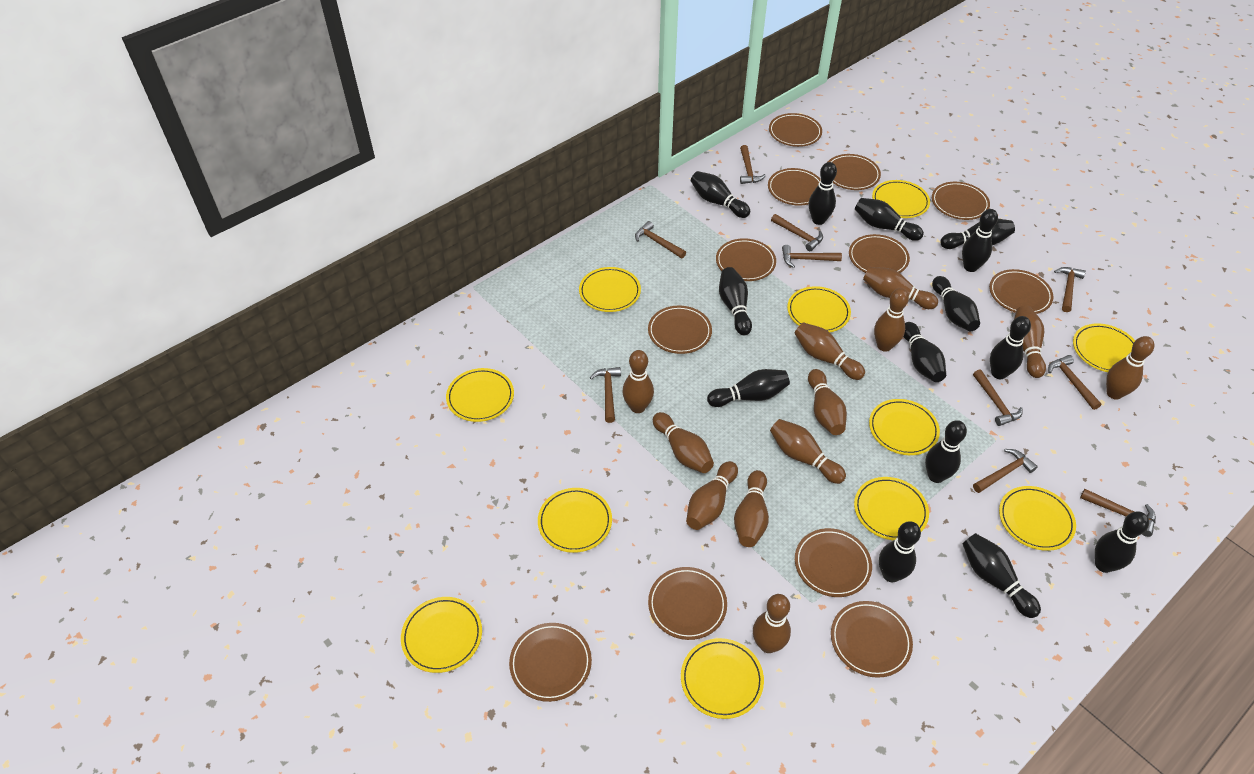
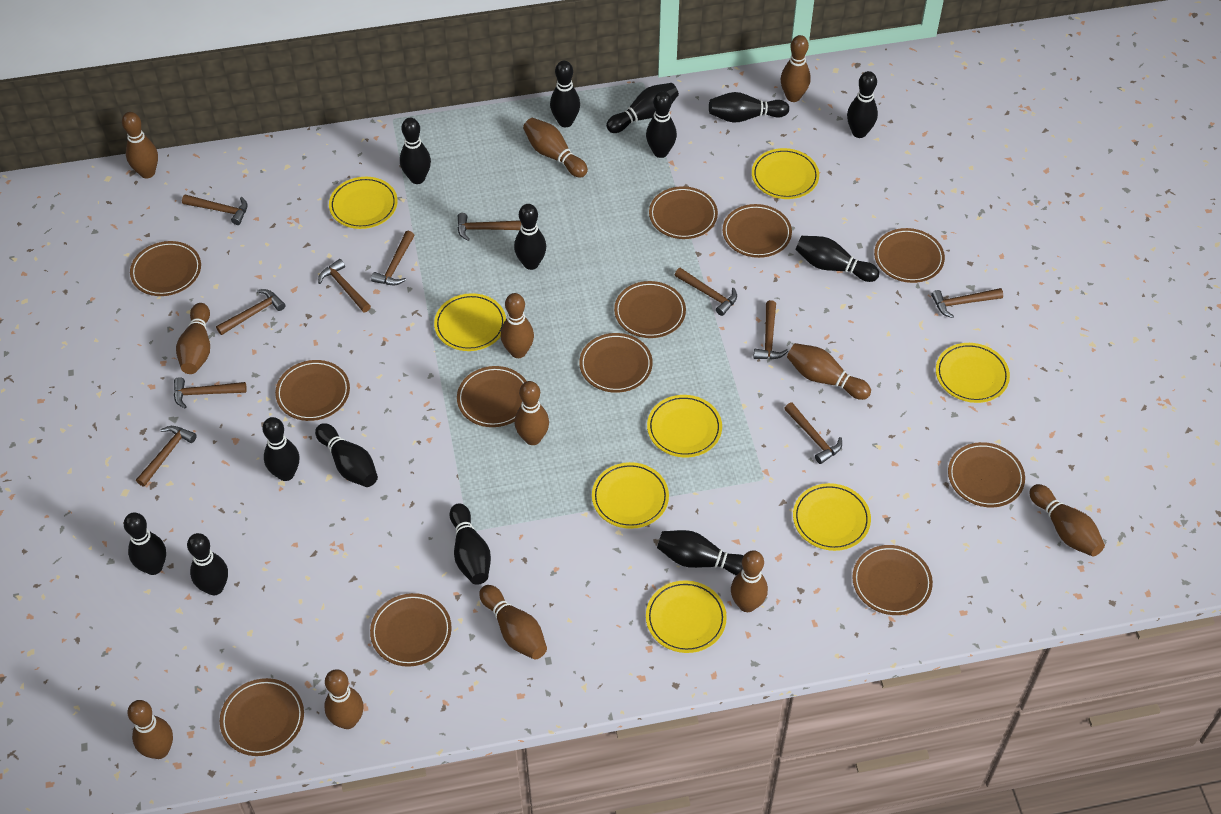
brown hammer: 10 -> 11
yellow plate: 11 -> 8

